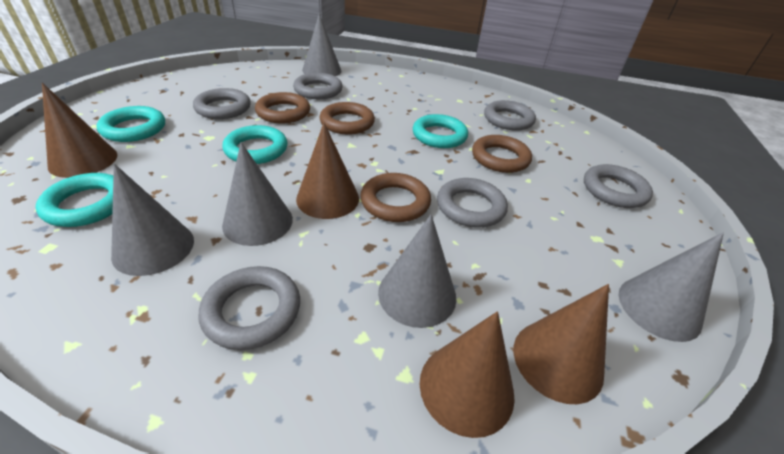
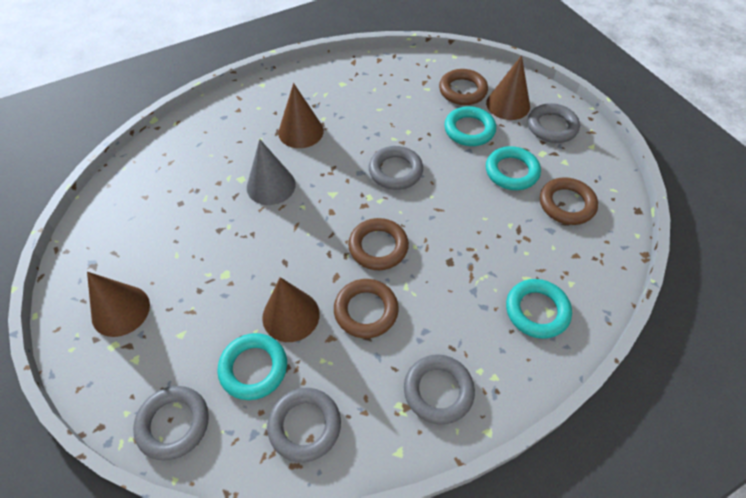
grey cone: 5 -> 1
grey ring: 6 -> 5

